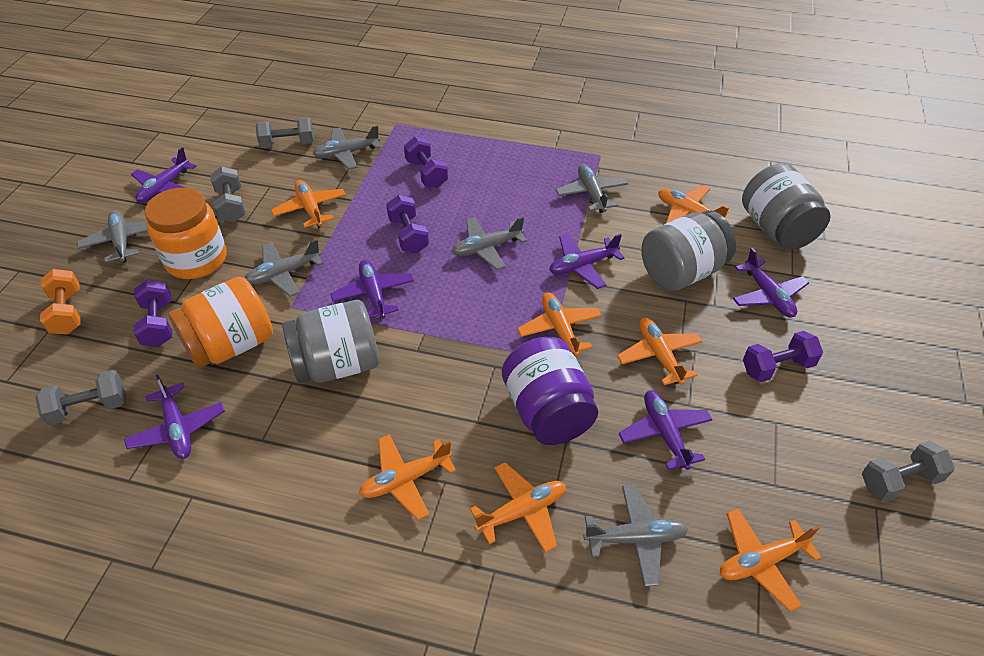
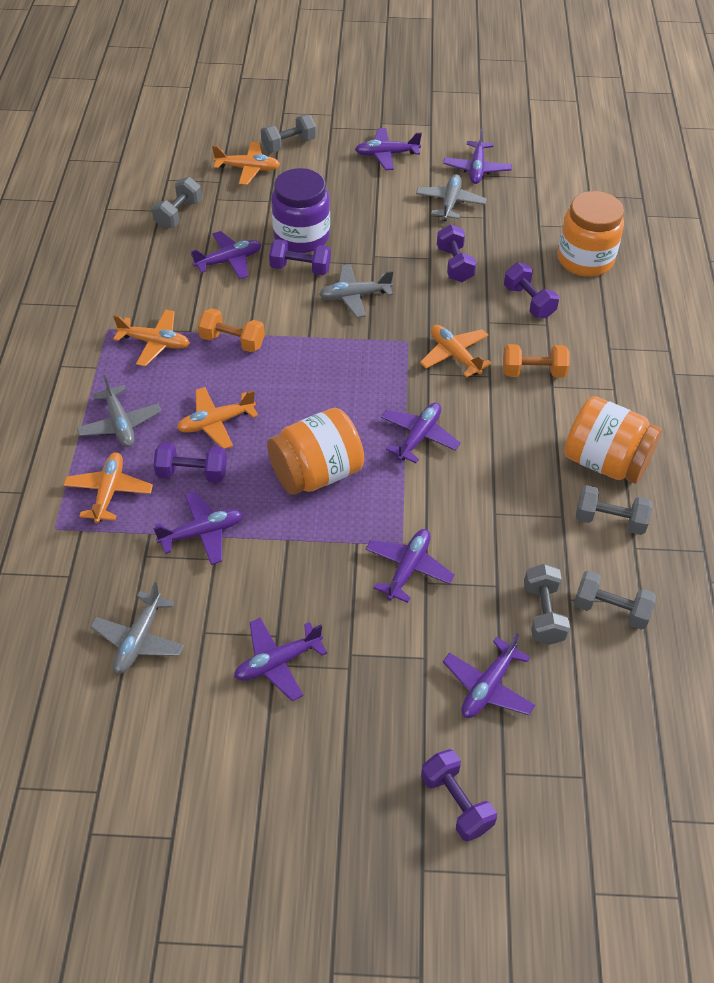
grey dumbbell: 4 -> 5
grey jar: 3 -> 0
grey plane: 6 -> 4
orange dumbbell: 1 -> 2
orange jar: 2 -> 3
orange plane: 7 -> 5
purple dumbbell: 4 -> 5
purple plane: 6 -> 8

